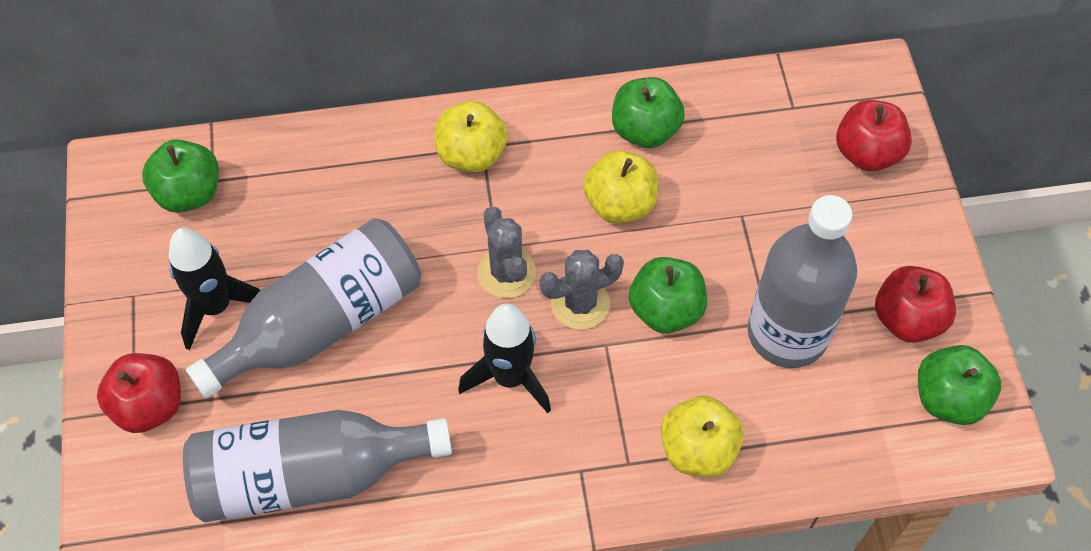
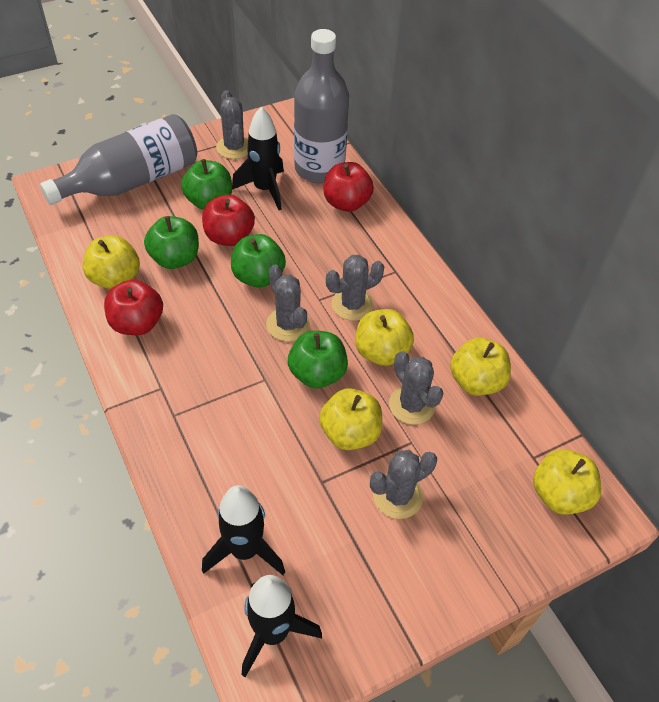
black rocket: 2 -> 3
grey bottle: 3 -> 2
grey cactus: 2 -> 5
yellow apple: 3 -> 5

